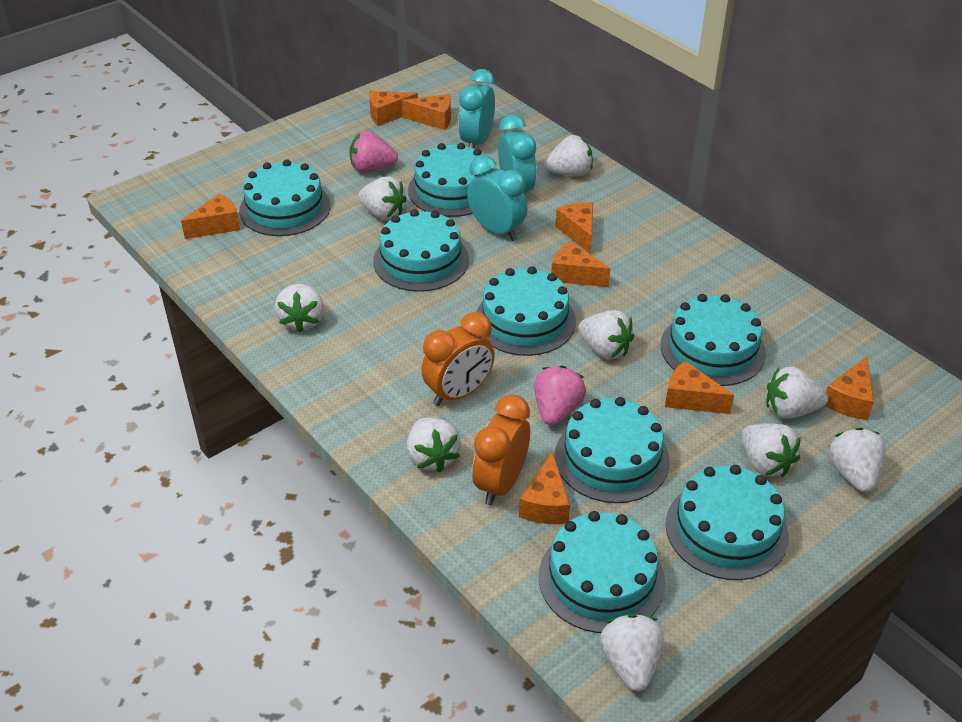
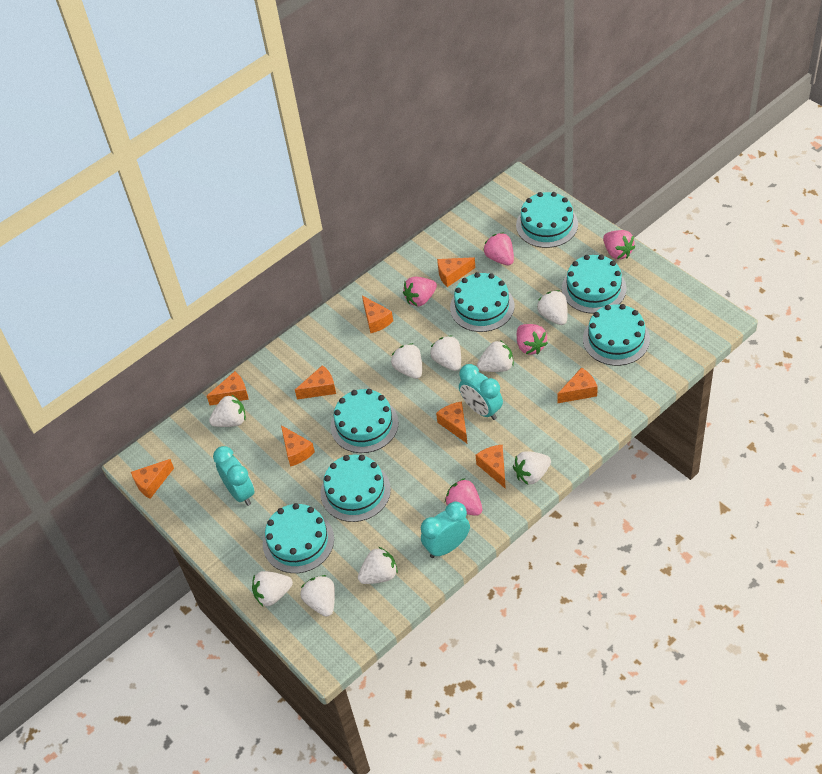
orange cheese: 8 -> 9
orange clock: 2 -> 0
pink strawberry: 2 -> 5
turquoise cake: 8 -> 7

